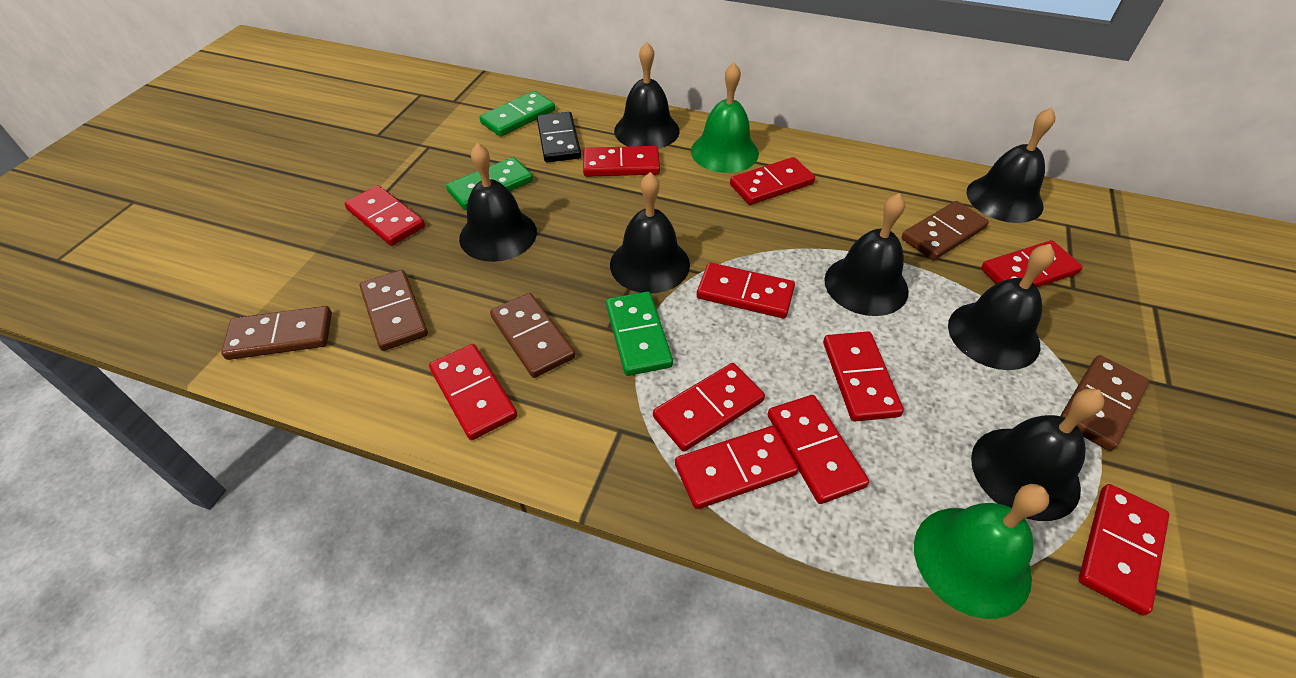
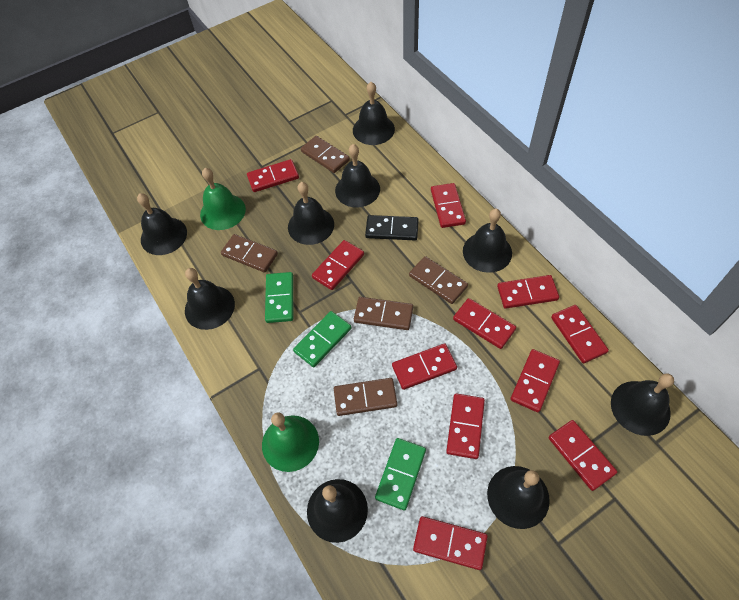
black bell: 7 -> 9

